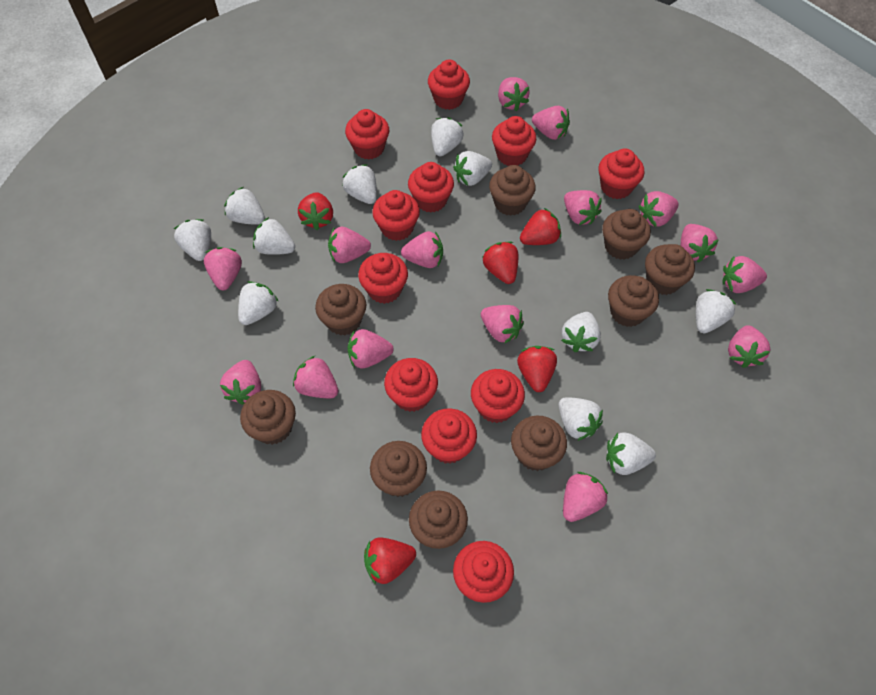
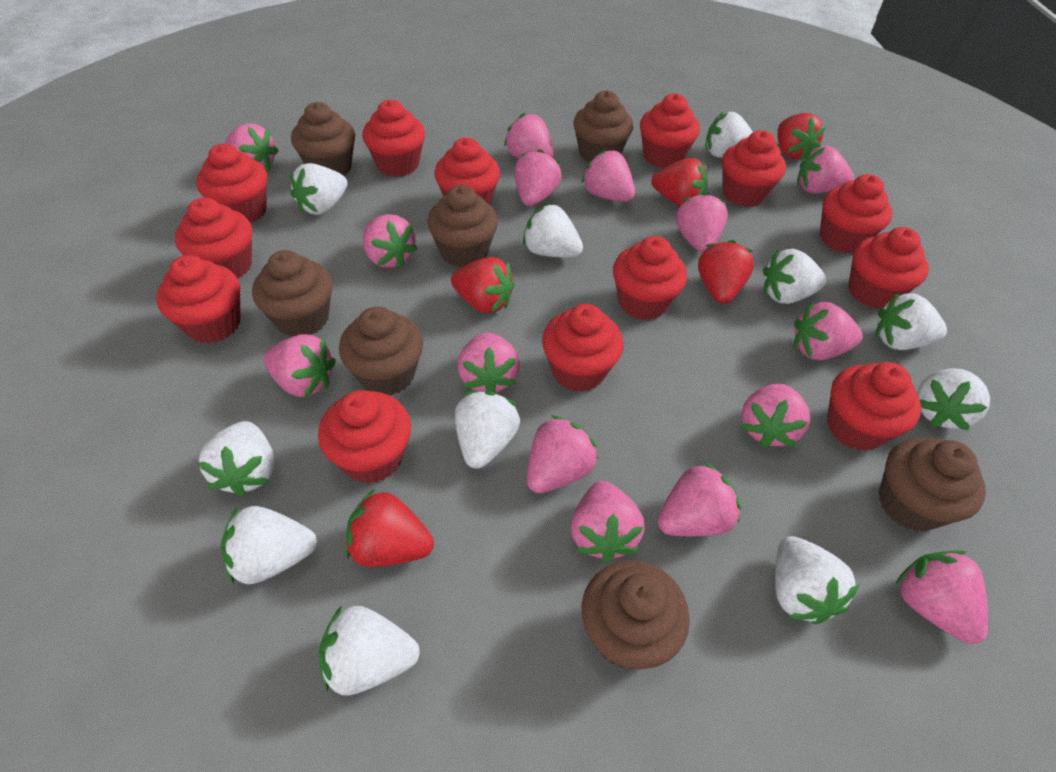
brown cupcake: 9 -> 7
red cupcake: 11 -> 13

